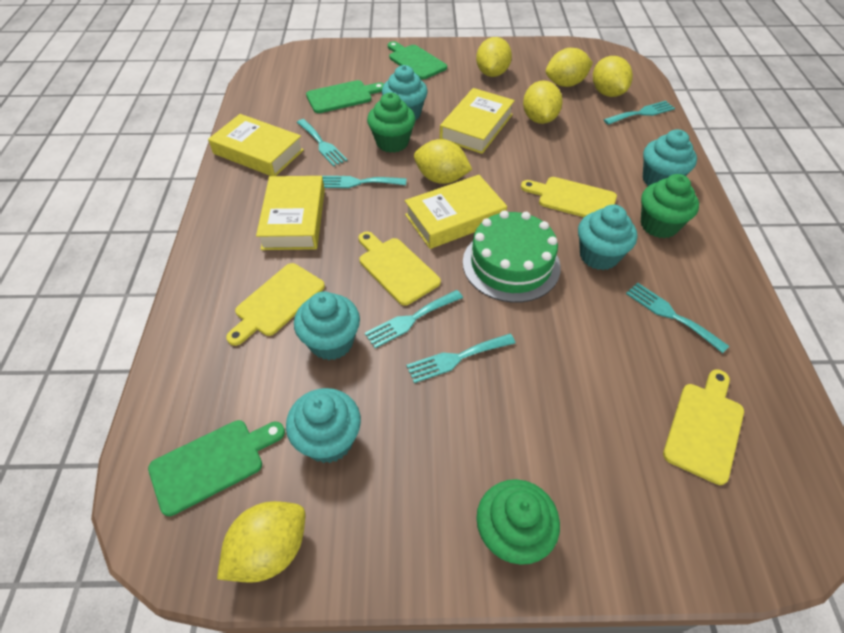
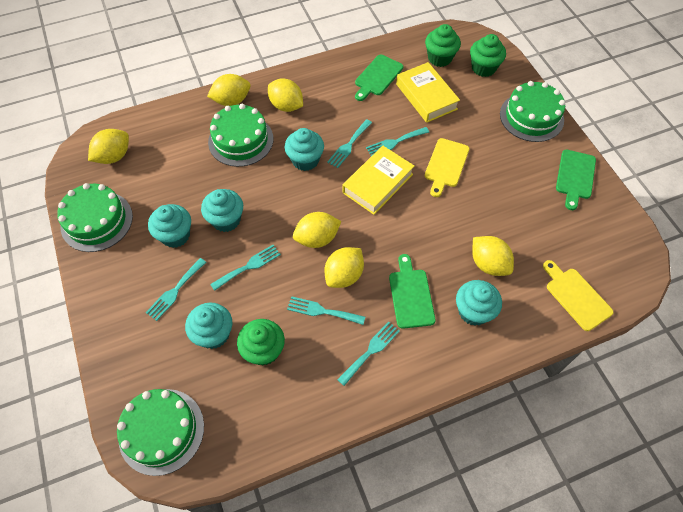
green cake: 1 -> 4
yellow book: 4 -> 2
yellow cutting board: 4 -> 2

